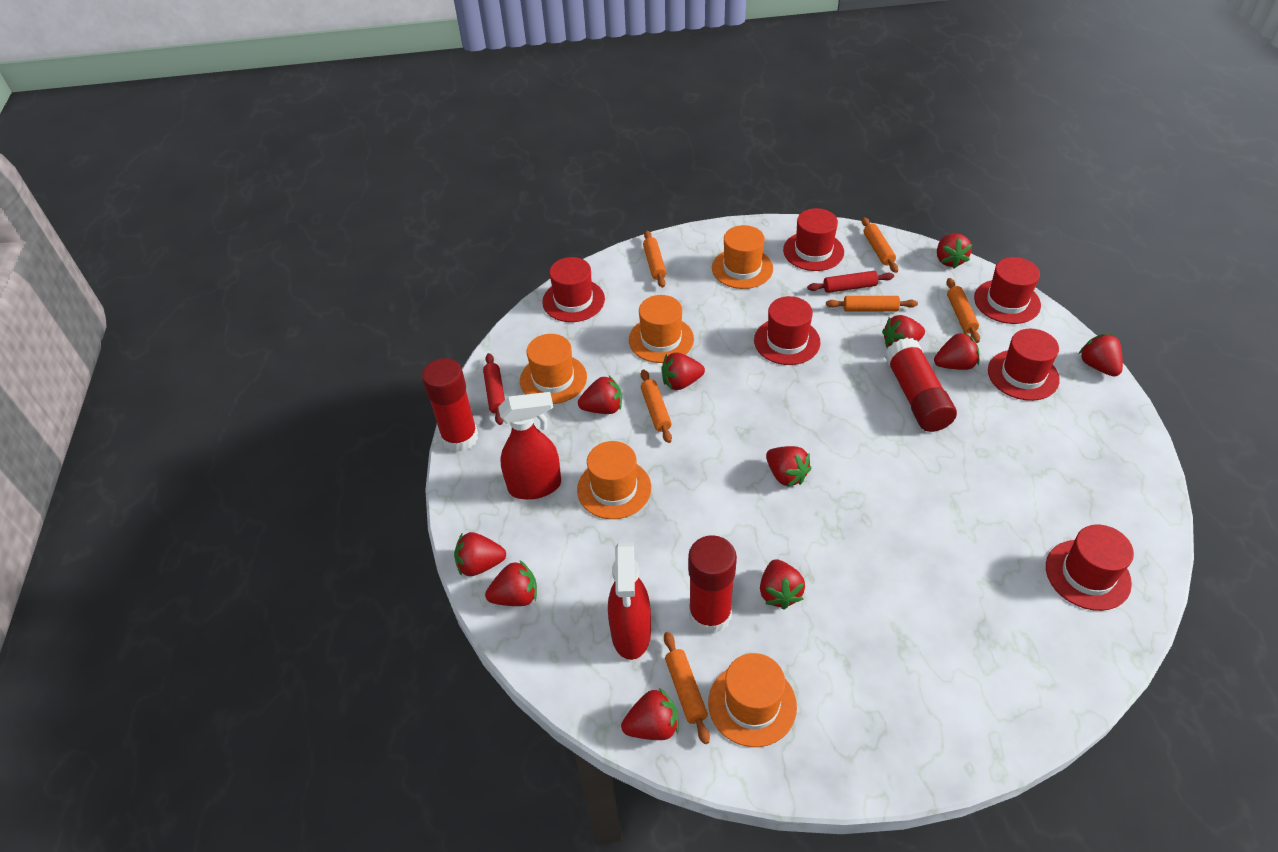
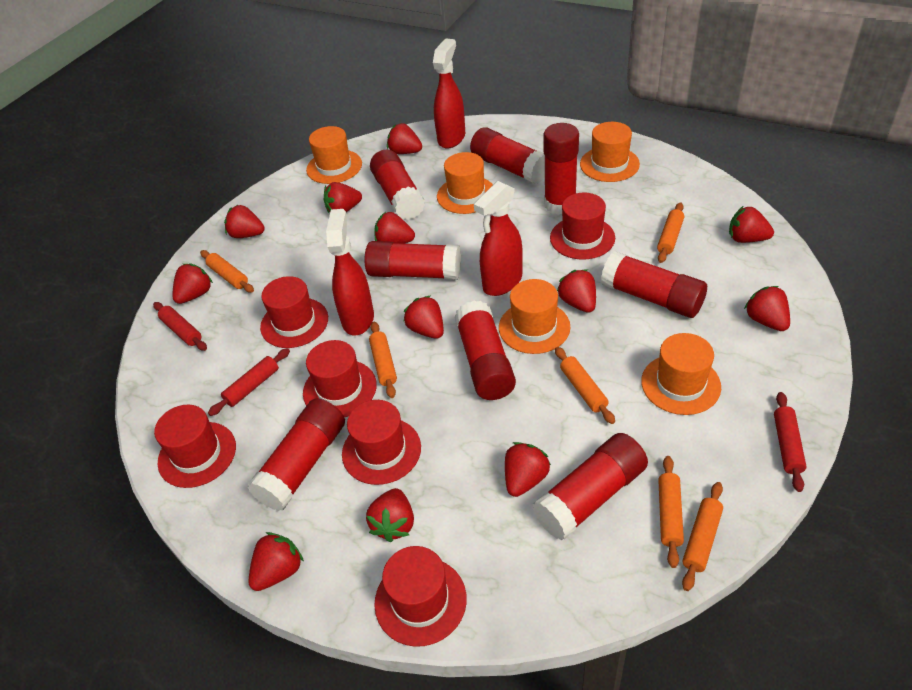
red glue stick: 3 -> 8
red rolling pin: 2 -> 3
red spray bottle: 2 -> 3
red strawberry: 11 -> 12

